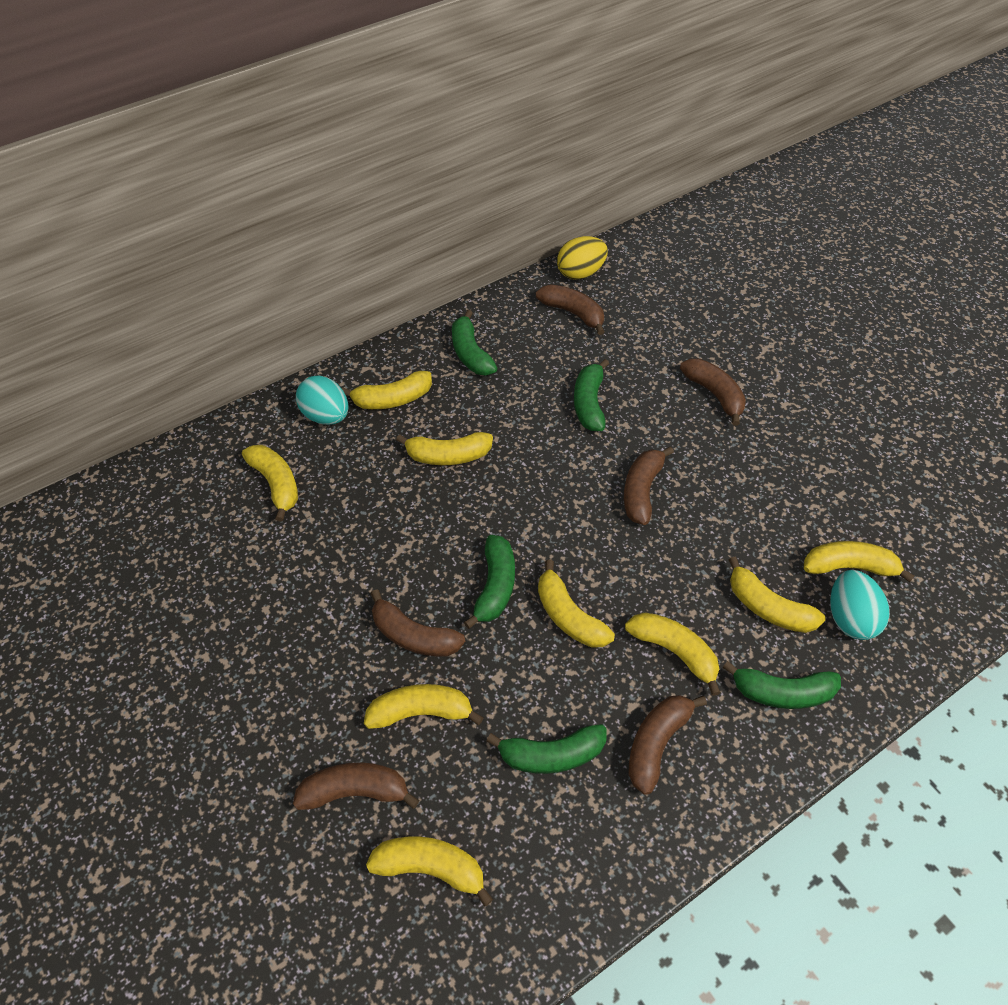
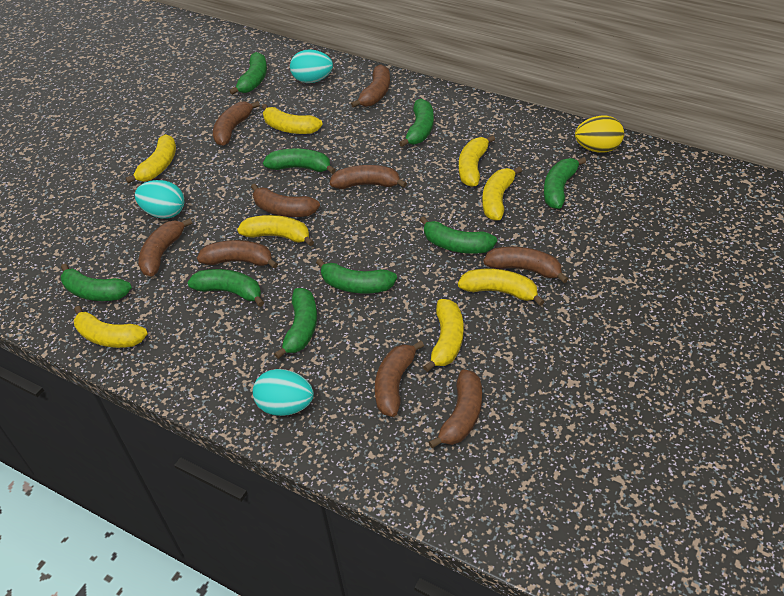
brown banana: 6 -> 9
green banana: 5 -> 9
turquoise egg: 2 -> 3
yellow banana: 9 -> 8

